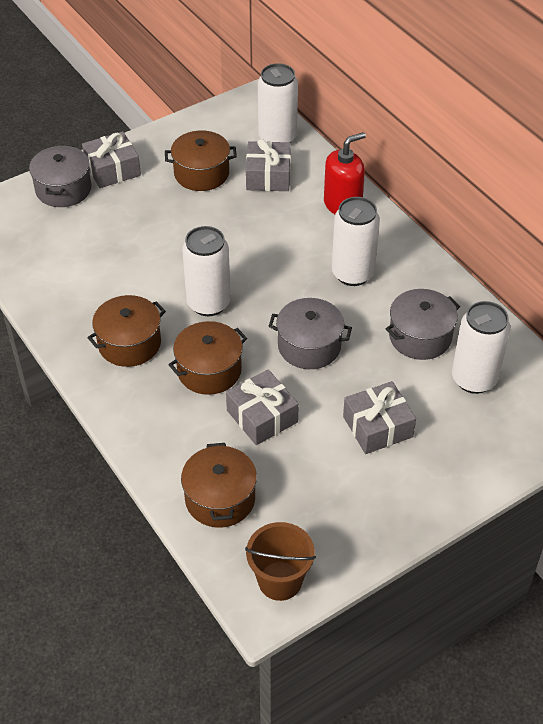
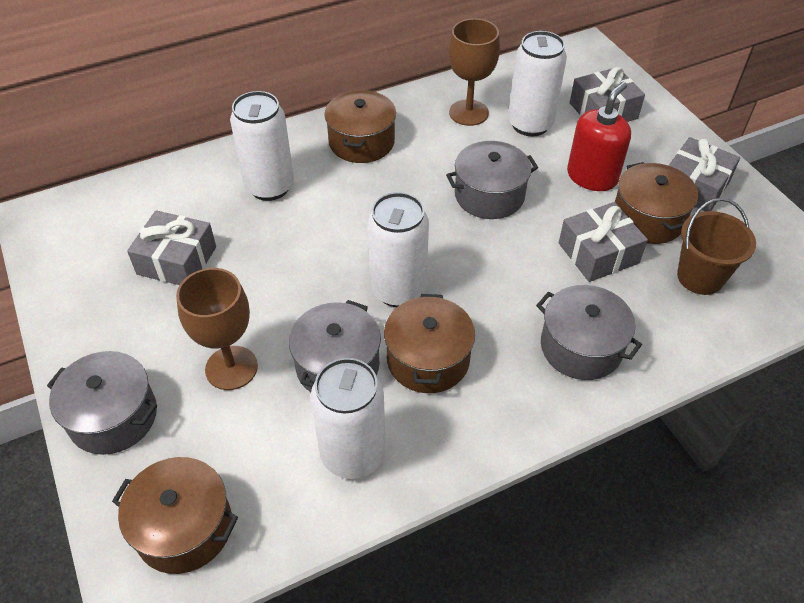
brown goblet: 0 -> 2
grey pot: 3 -> 4

